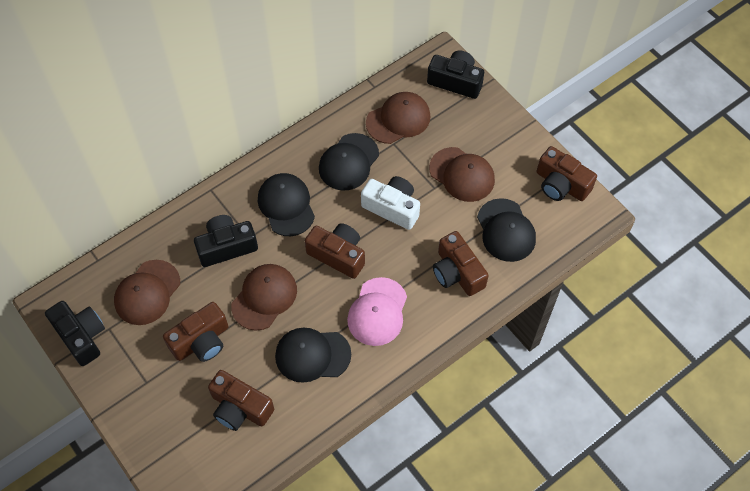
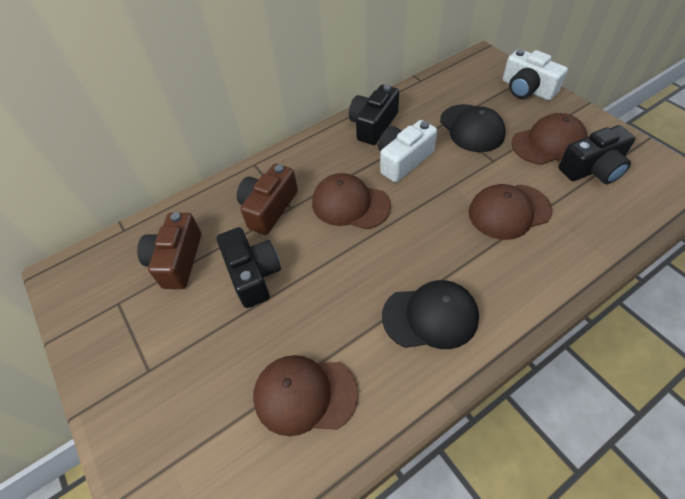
black cap: 4 -> 2
brown camera: 5 -> 2
pink cap: 1 -> 0
white camera: 1 -> 2

